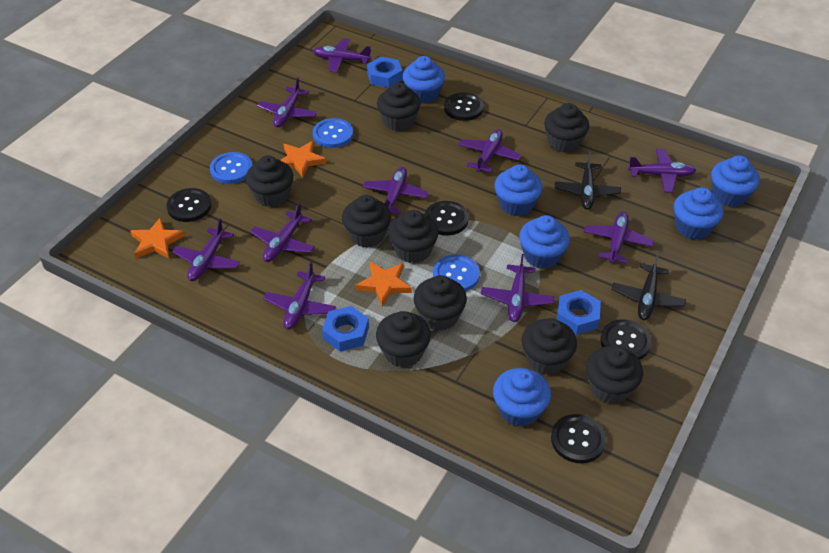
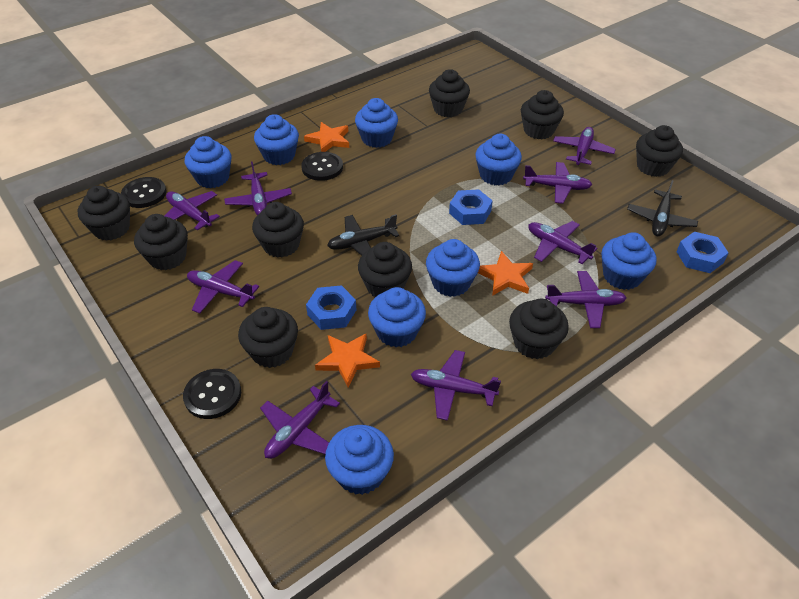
black button: 5 -> 3
blue button: 3 -> 0
blue cupcake: 6 -> 8
purple plane: 10 -> 9

